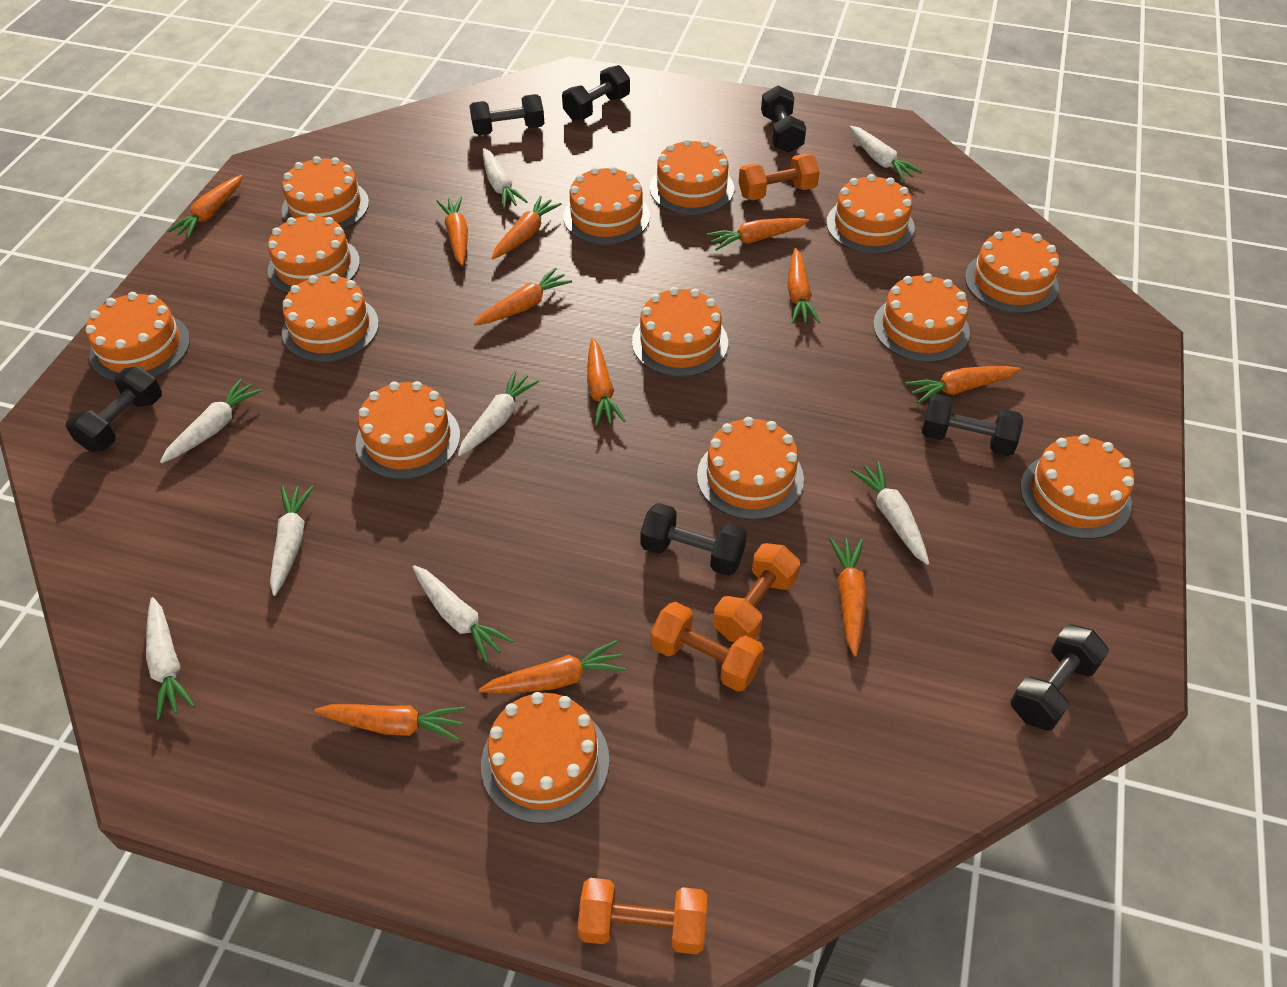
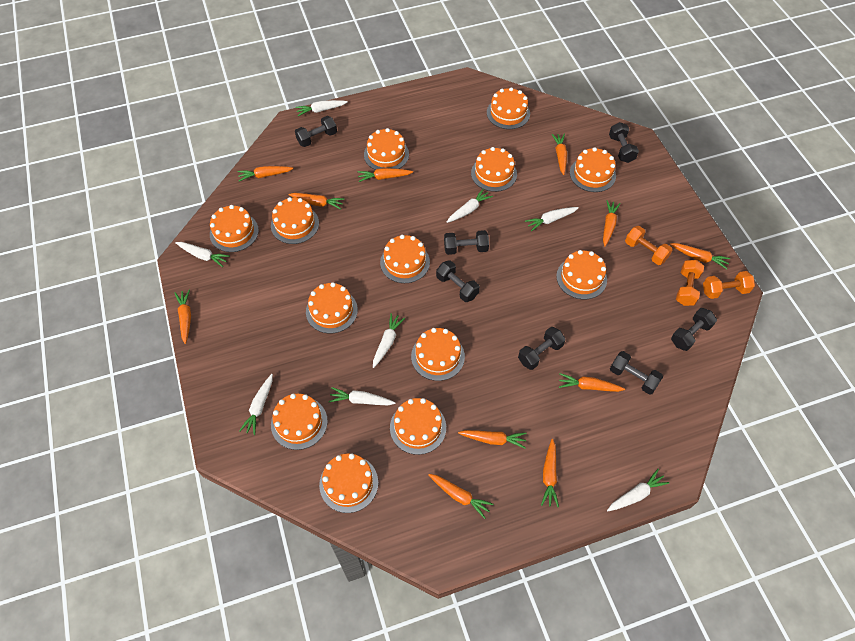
orange cake: 14 -> 13
orange dumbbell: 4 -> 3

